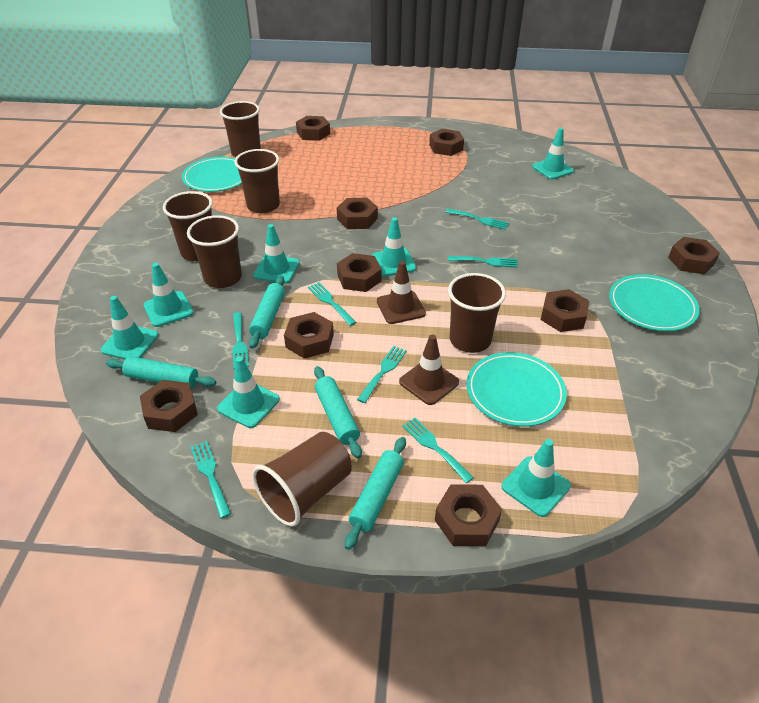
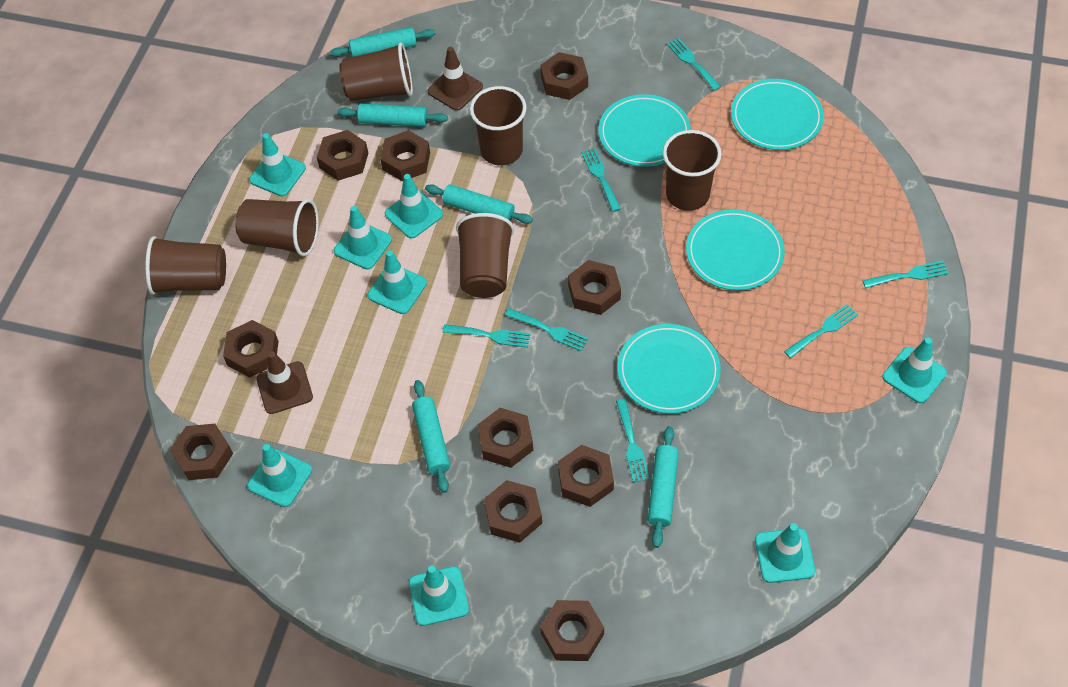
brown nut: 9 -> 10
turquoise plate: 3 -> 4
turquoise rolling pin: 4 -> 5
turquoise traffic cone: 7 -> 8

